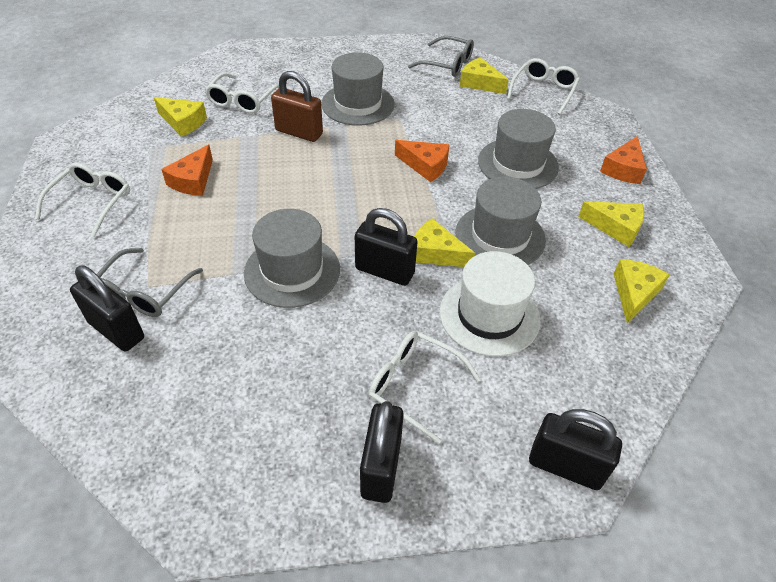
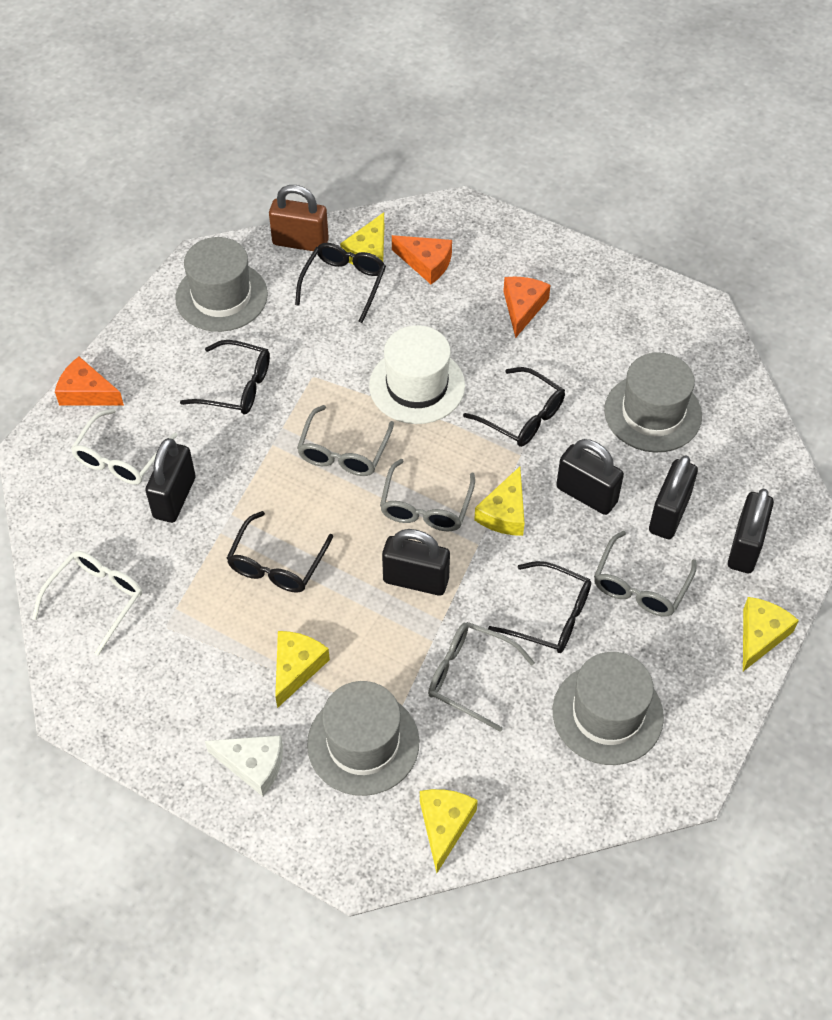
black glasses: 0 -> 5
black padlock: 4 -> 5
grey glasses: 2 -> 4
white cheese: 0 -> 1
white glasses: 4 -> 2

